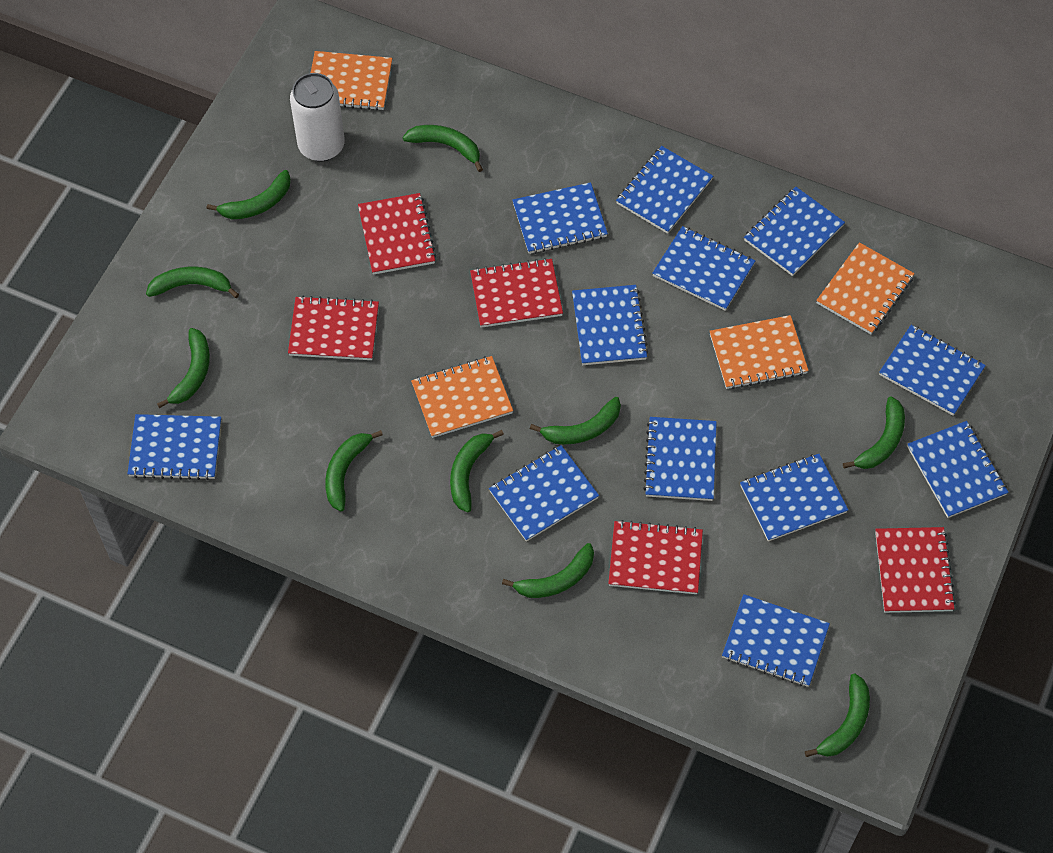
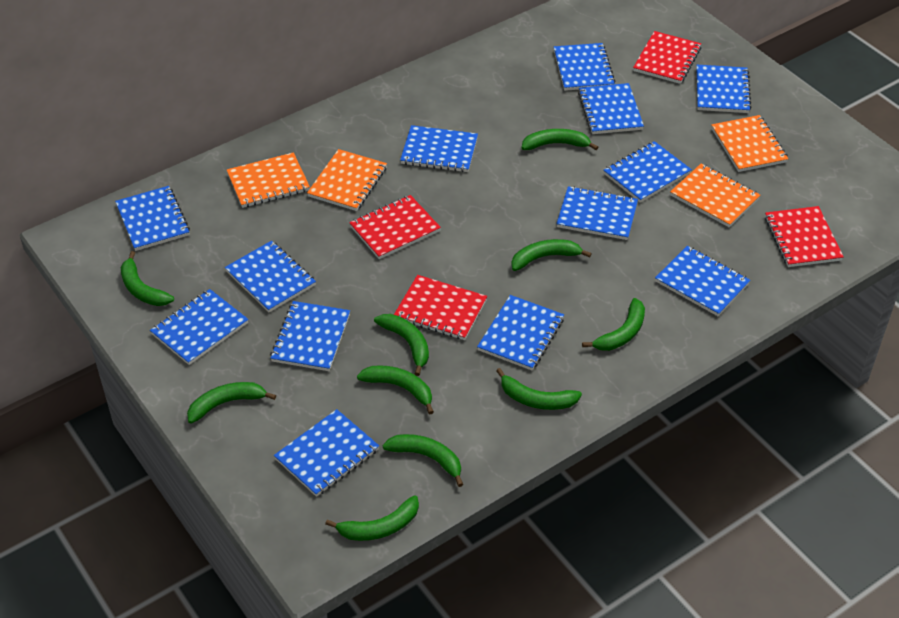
blue notebook: 12 -> 13
red notebook: 5 -> 4
white can: 1 -> 0

